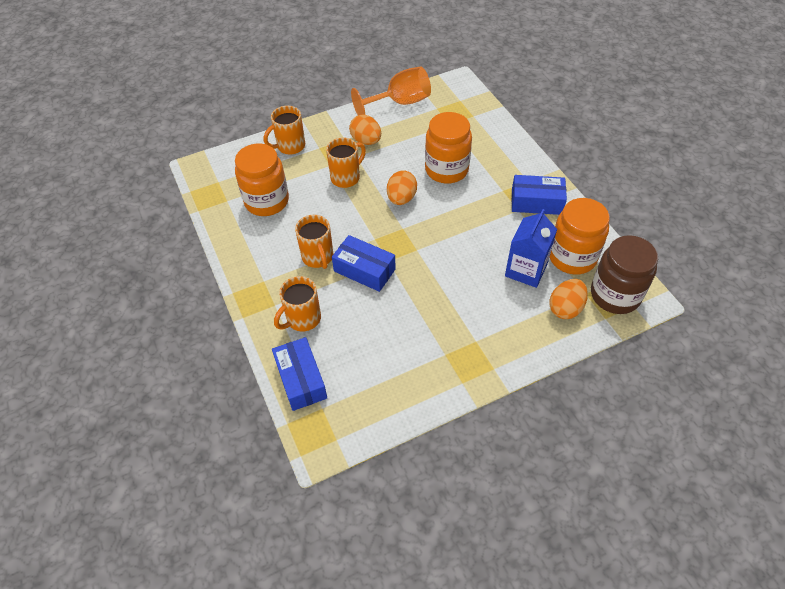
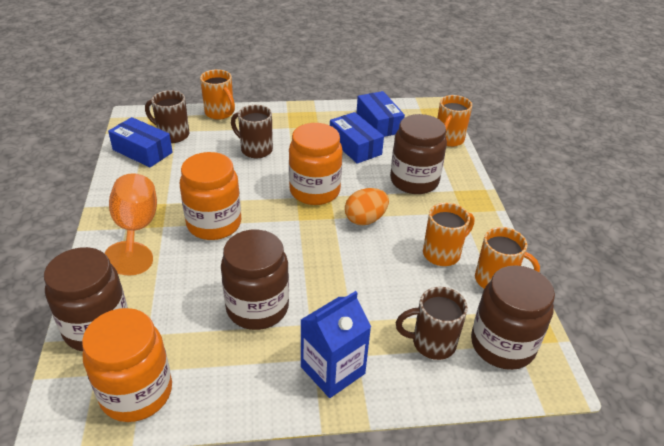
brown jar: 1 -> 4
brown mug: 0 -> 3
orange egg: 3 -> 1

